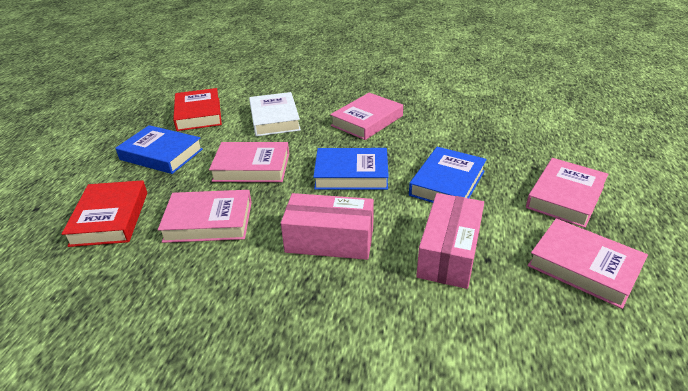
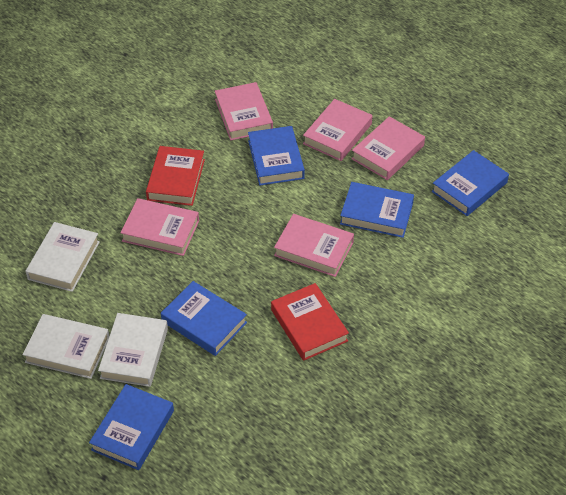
blue book: 3 -> 5
pink box: 2 -> 0
white book: 1 -> 3

